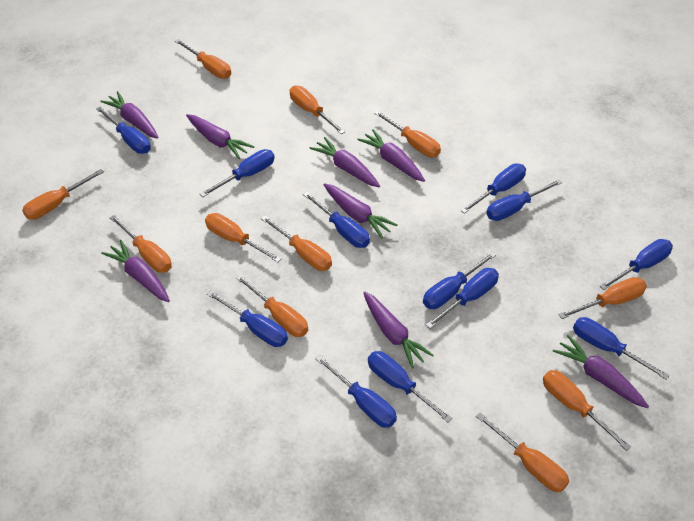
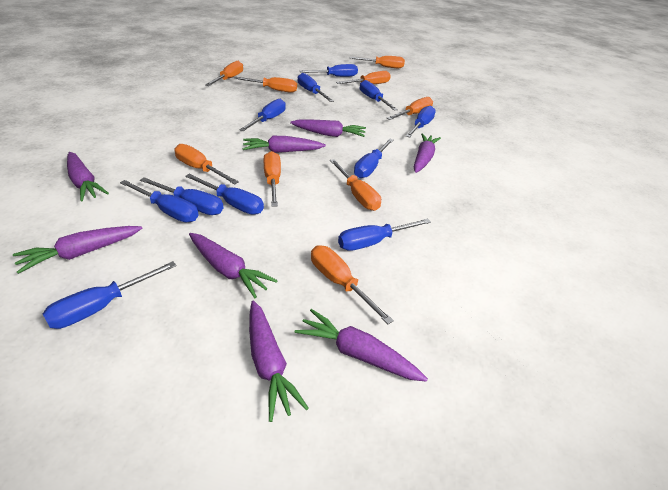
blue screwdriver: 12 -> 11
orange screwdriver: 11 -> 9

